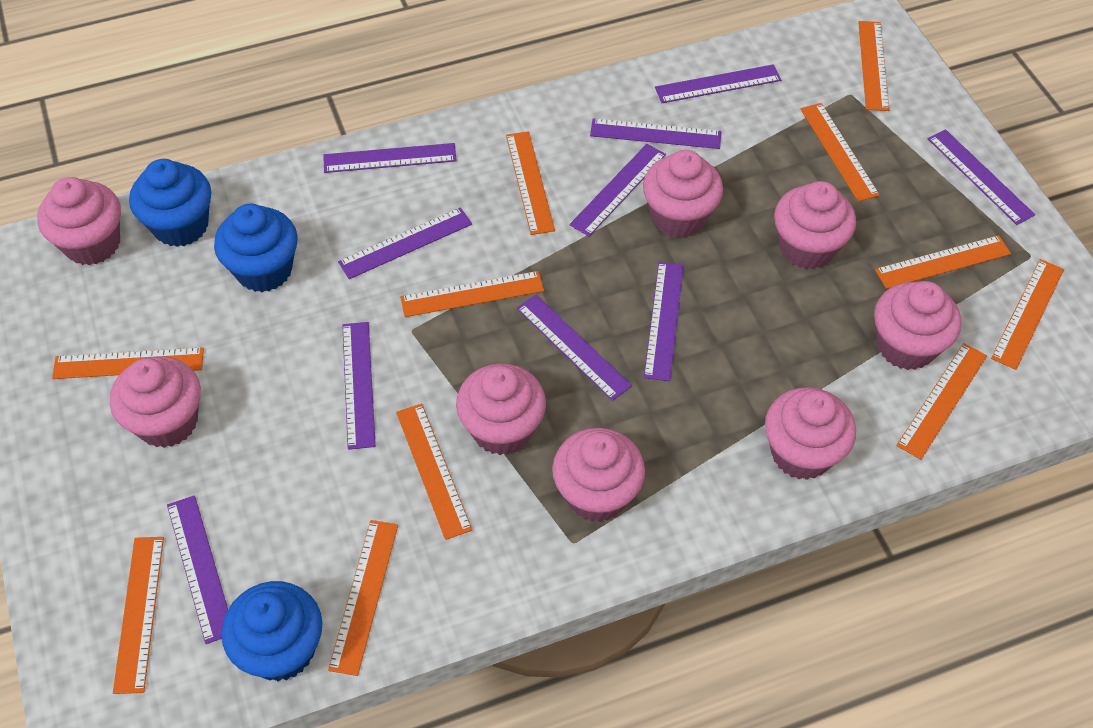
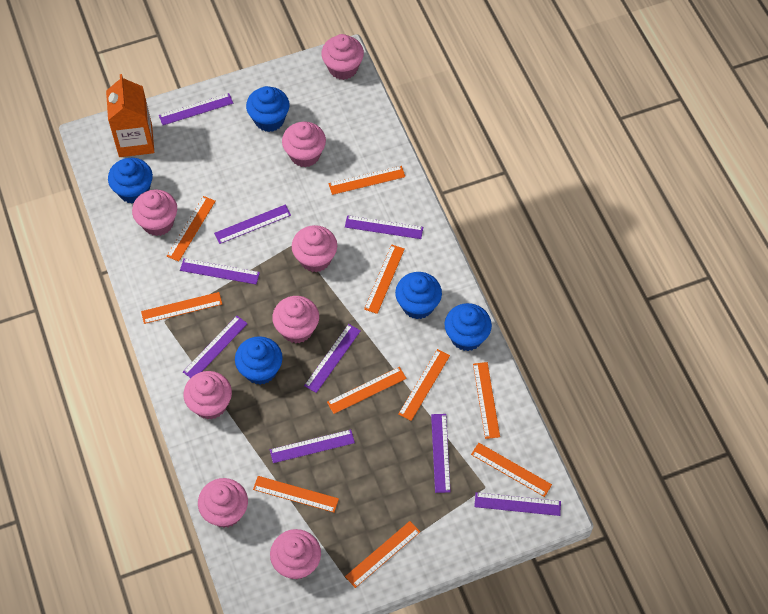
blue cupcake: 3 -> 5
orange carton: 0 -> 1
orange ruler: 11 -> 10
purple ruler: 10 -> 9

